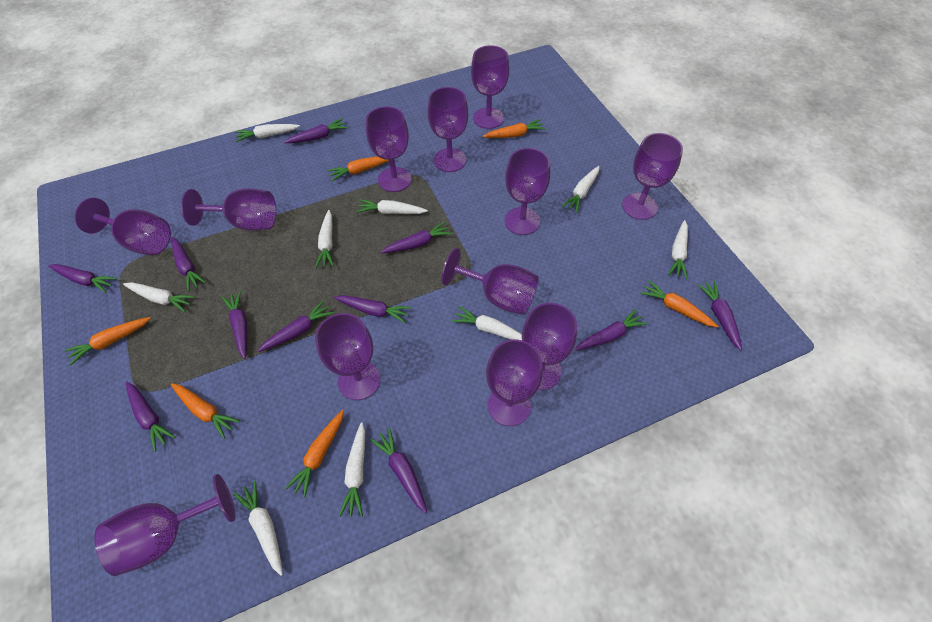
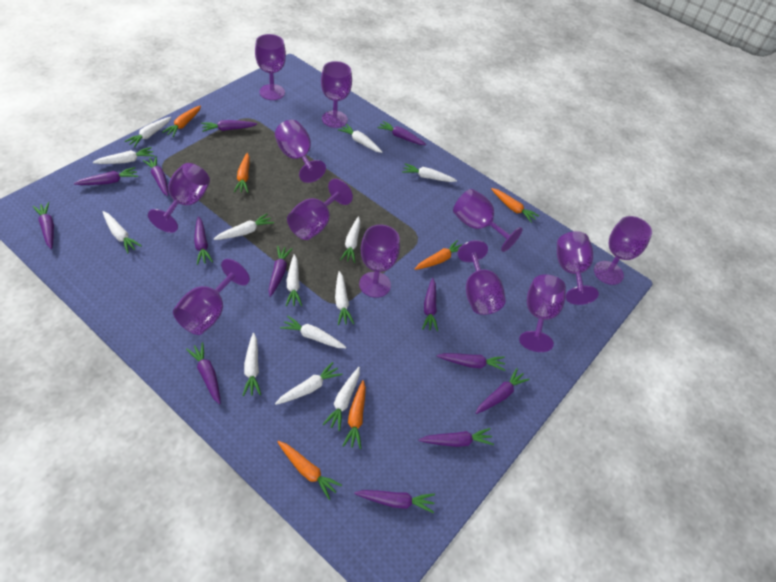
purple carrot: 11 -> 13
white carrot: 9 -> 13

